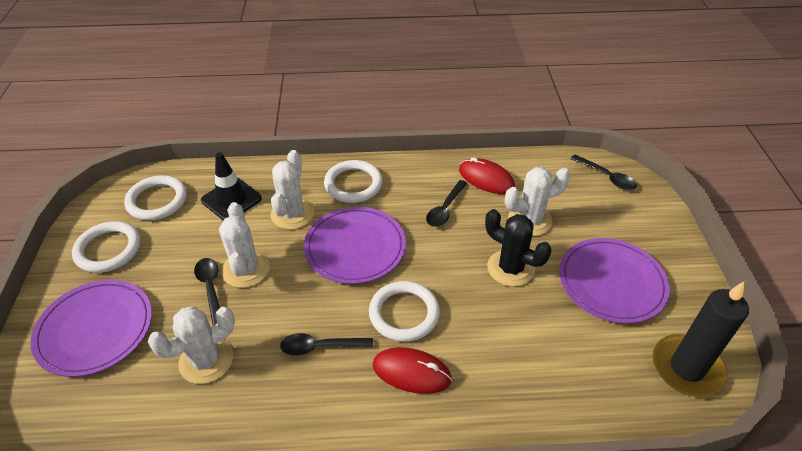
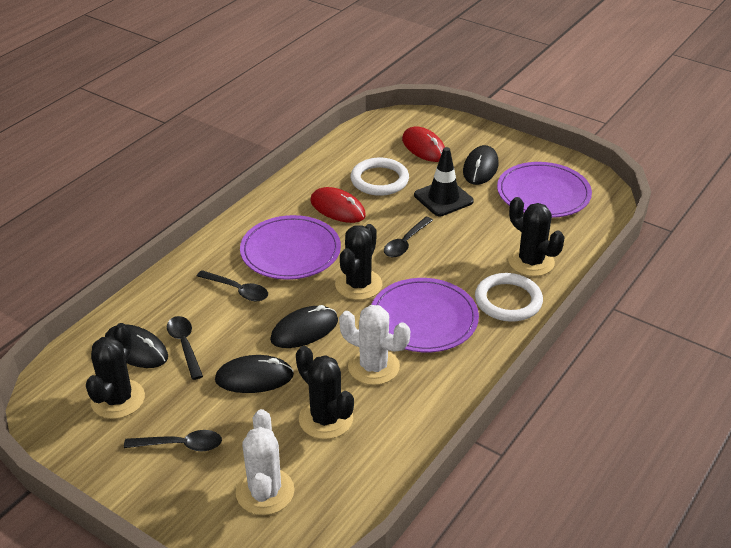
black cactus: 1 -> 4
black candle: 1 -> 0
black mouse: 0 -> 4
white cactus: 4 -> 2
white ring: 4 -> 2

